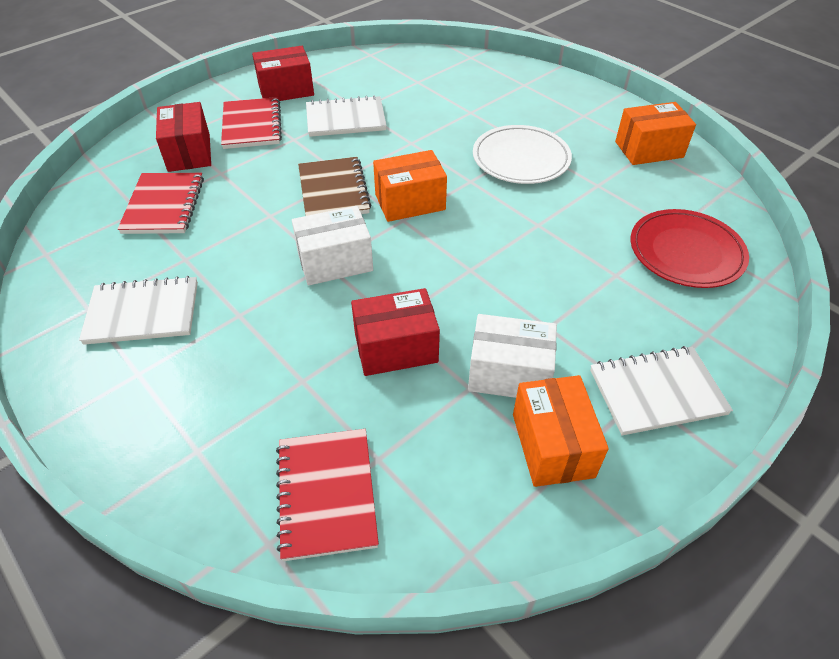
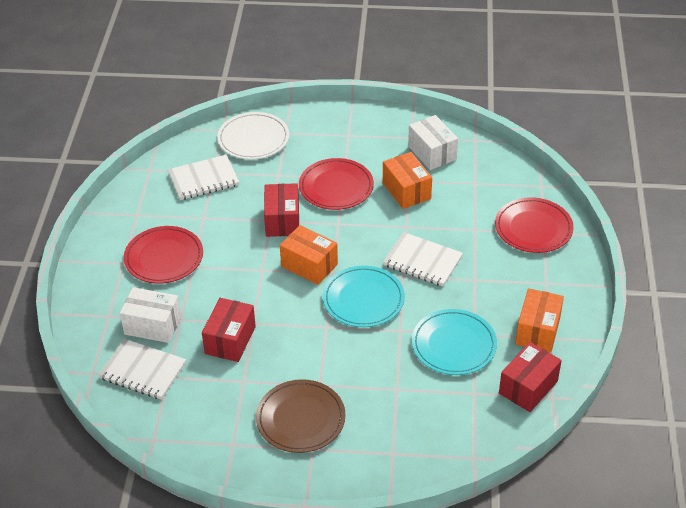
brown notebook: 1 -> 0
brown plate: 0 -> 1
red notebook: 3 -> 0
red plate: 1 -> 3
turquoise plate: 0 -> 2

